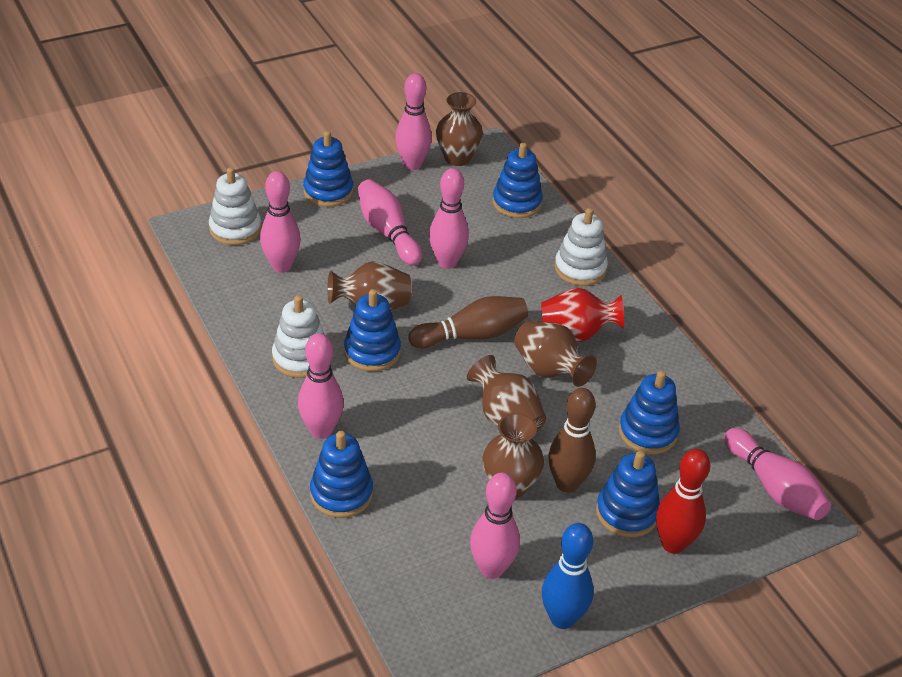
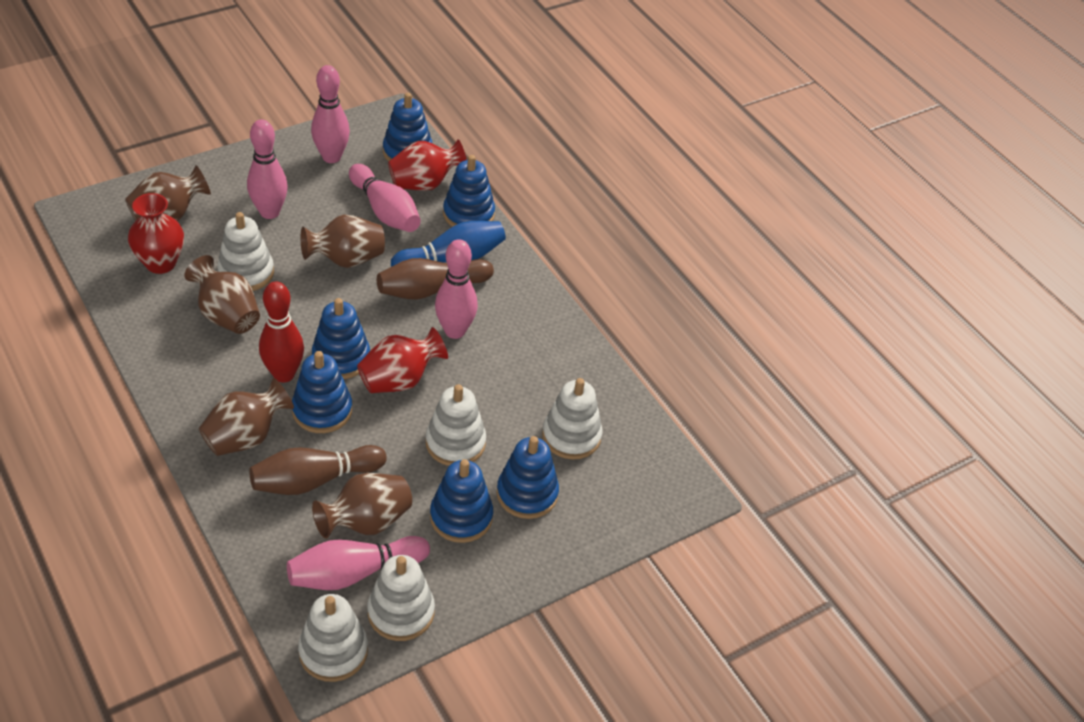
pink bowling pin: 7 -> 5
red vase: 1 -> 3
white stacking toy: 3 -> 5

